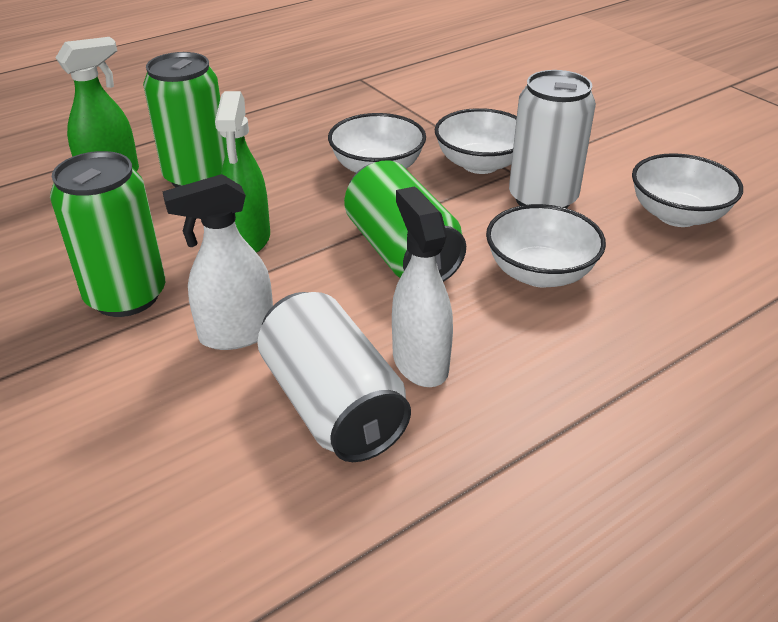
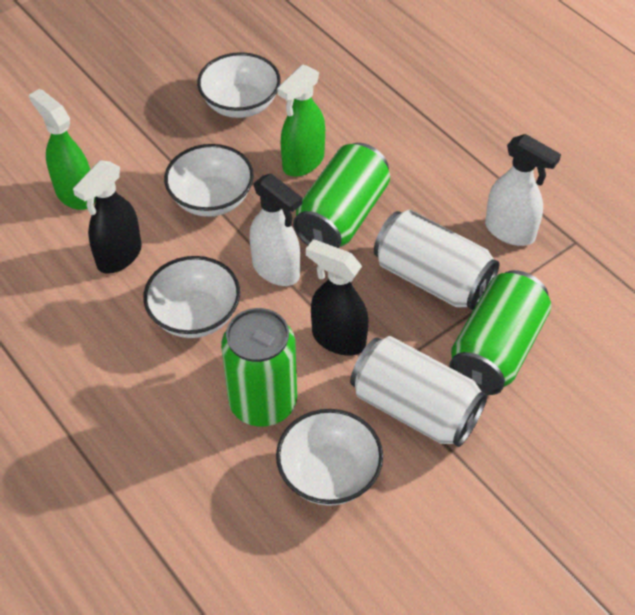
black spray bottle: 0 -> 2

